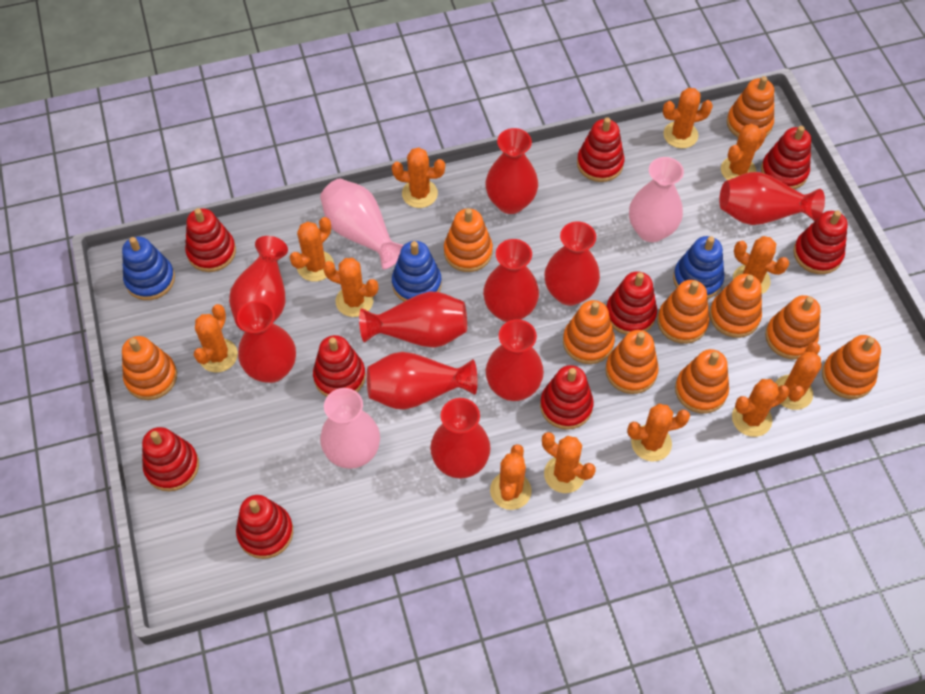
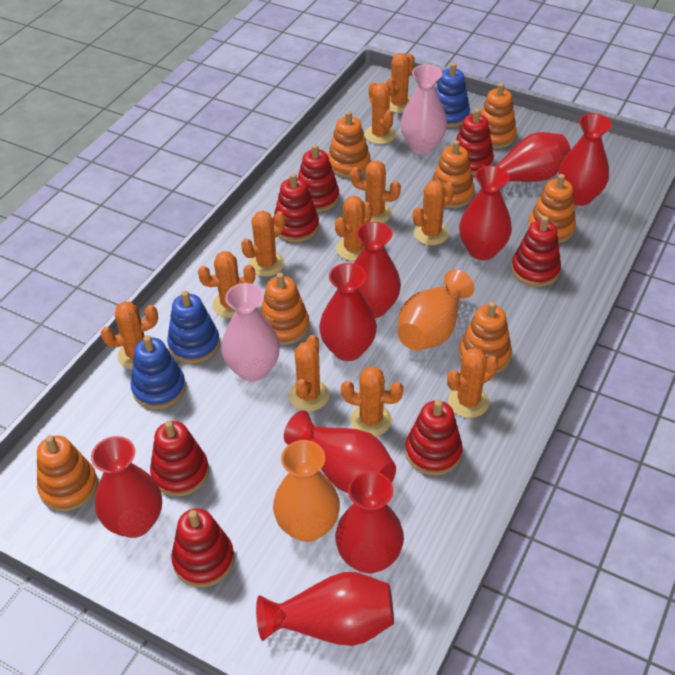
orange cactus: 12 -> 11
orange stacking toy: 10 -> 7
orange vase: 0 -> 2
pink vase: 3 -> 2
red stacking toy: 9 -> 7
red vase: 10 -> 9

